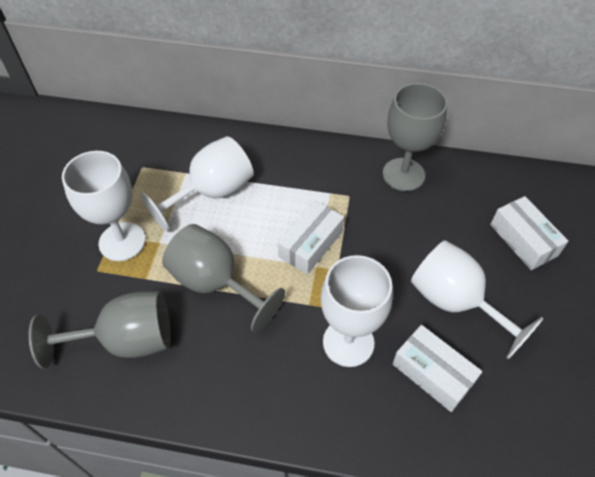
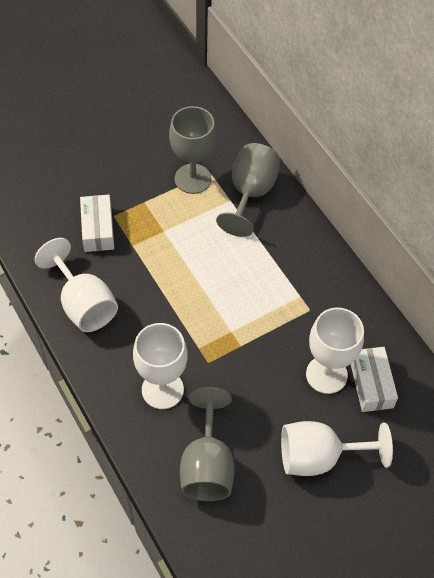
white box: 3 -> 2

